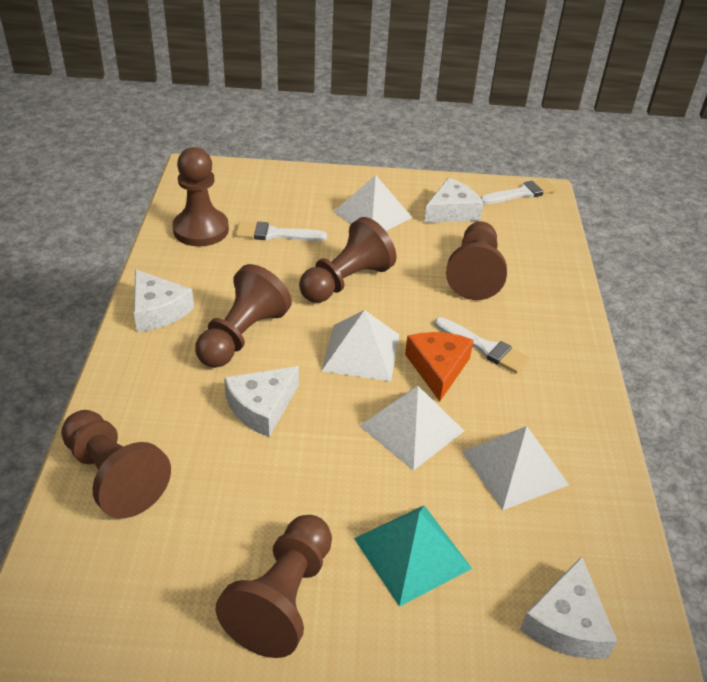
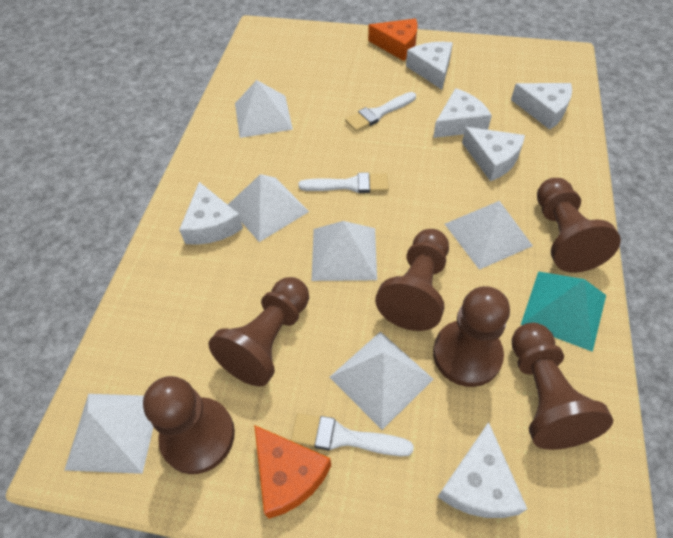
orange cheese: 1 -> 2
white cheese: 4 -> 6
white pyramid: 4 -> 6

